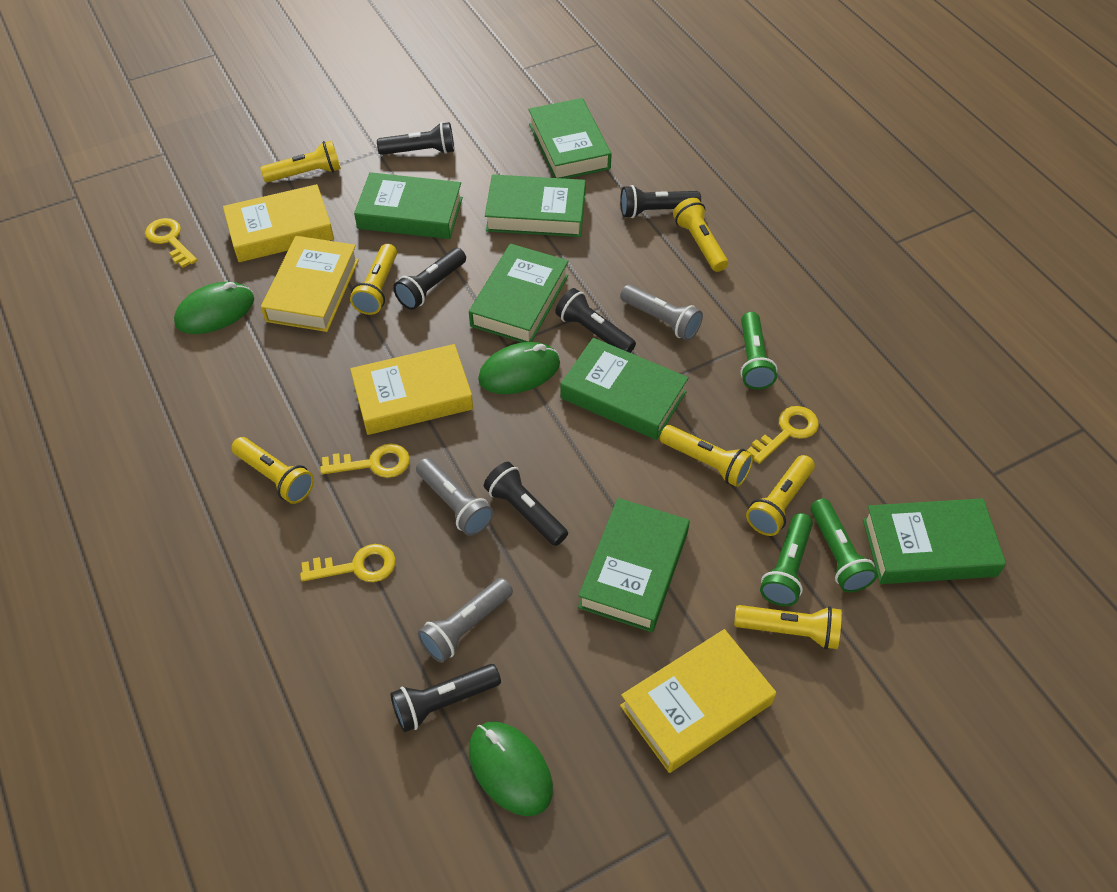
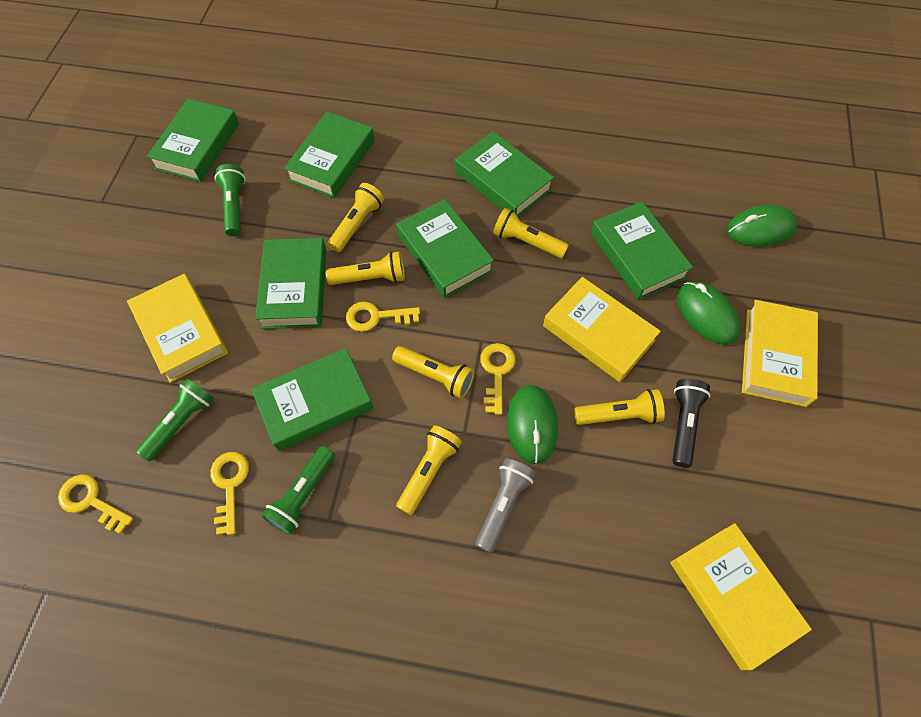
black flashlight: 6 -> 1
grey flashlight: 3 -> 1
yellow flashlight: 7 -> 6

